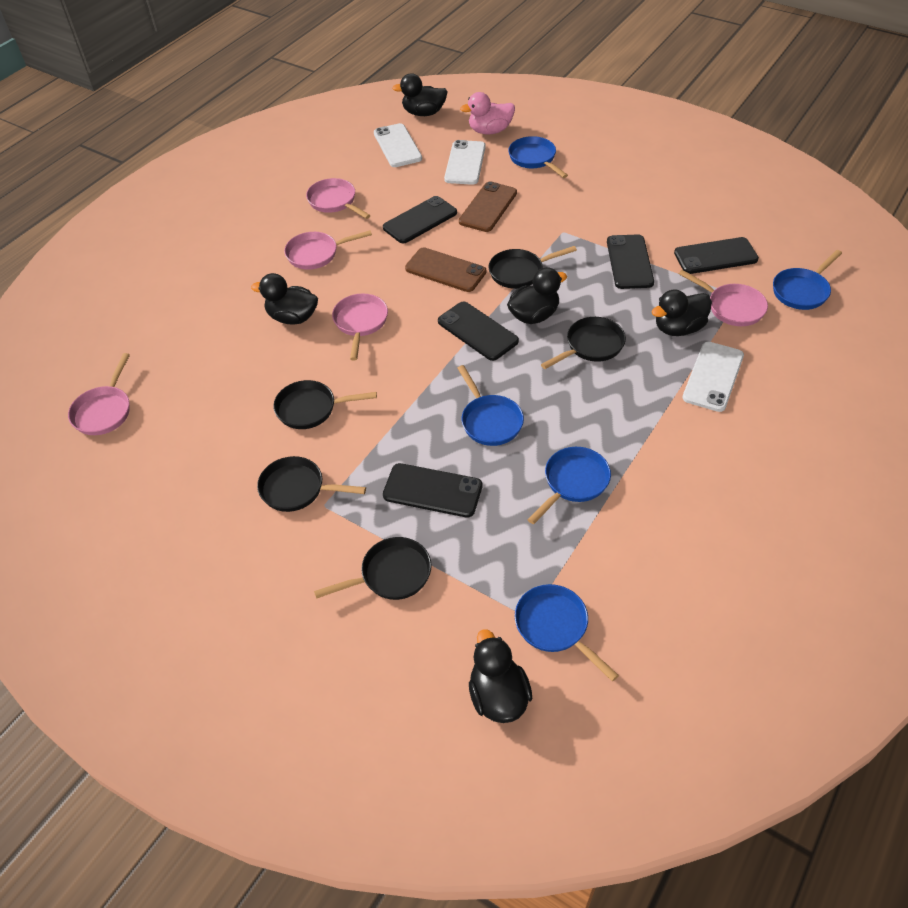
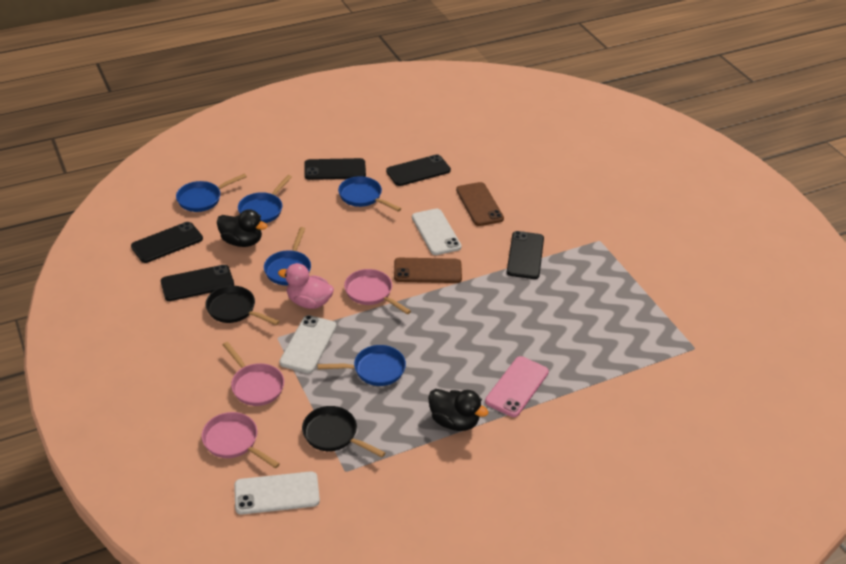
black duck: 5 -> 2
black pan: 5 -> 2
pink pan: 5 -> 3
pink phone: 0 -> 1

